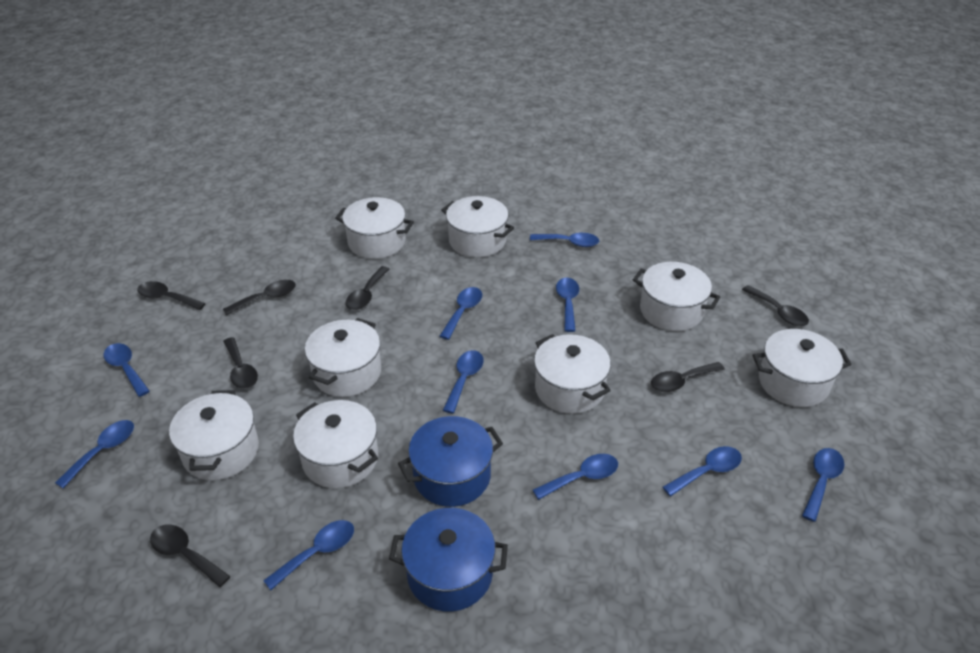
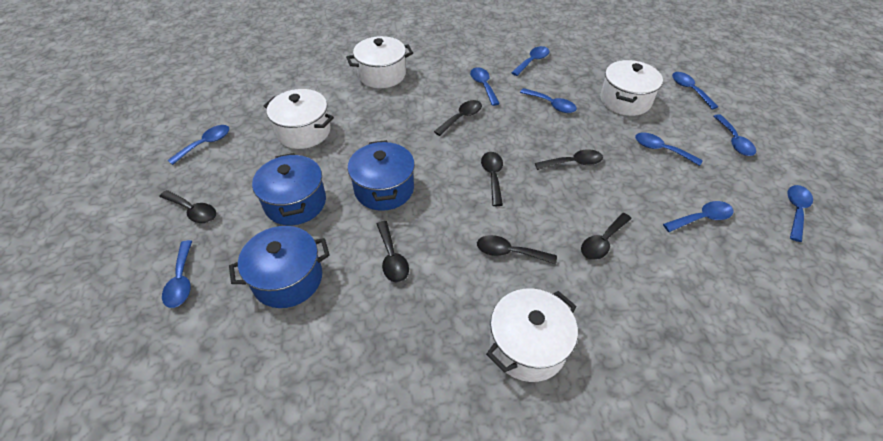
blue pot: 2 -> 3
white pot: 8 -> 4

